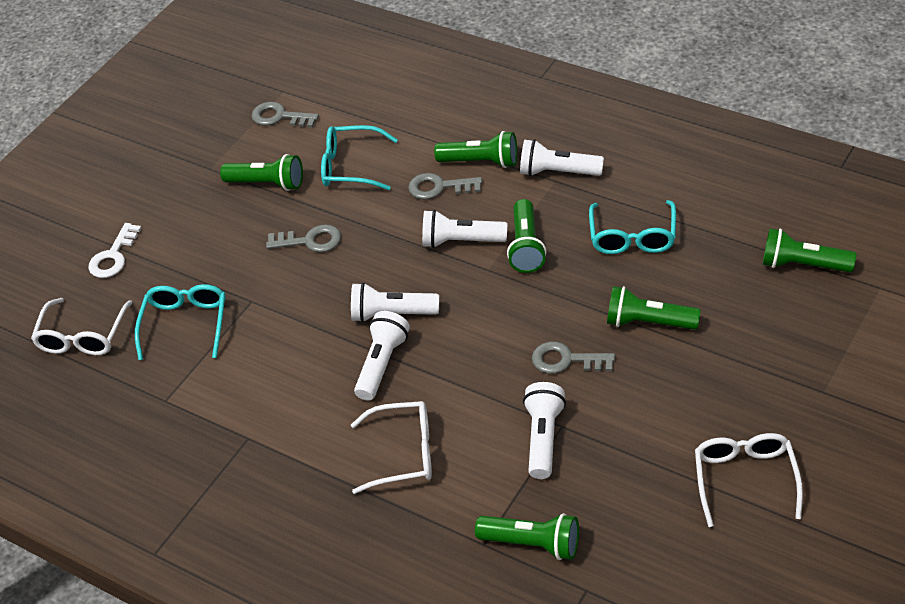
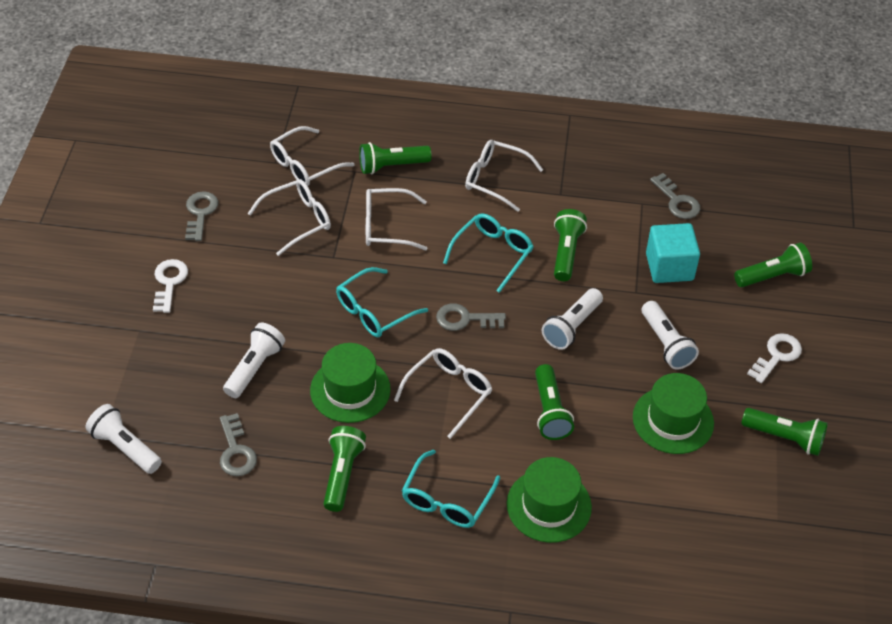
green hat: 0 -> 3
turquoise cube: 0 -> 1
white flashlight: 5 -> 4
white glasses: 3 -> 5
white key: 1 -> 2

